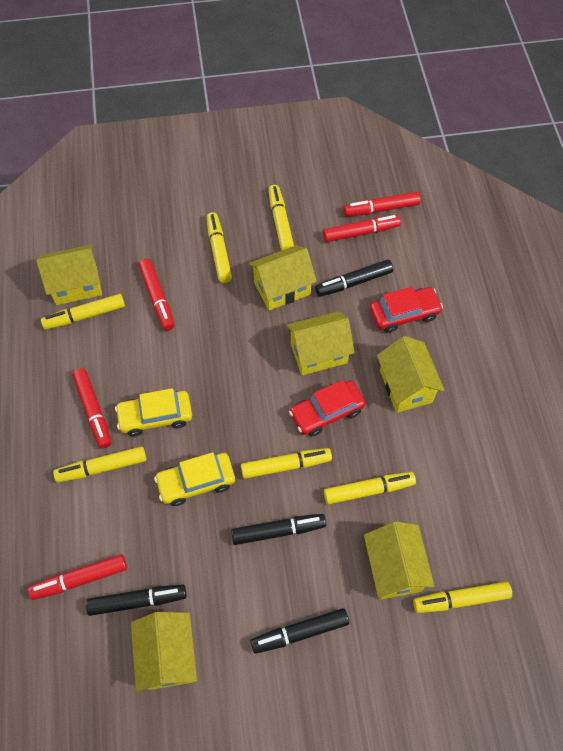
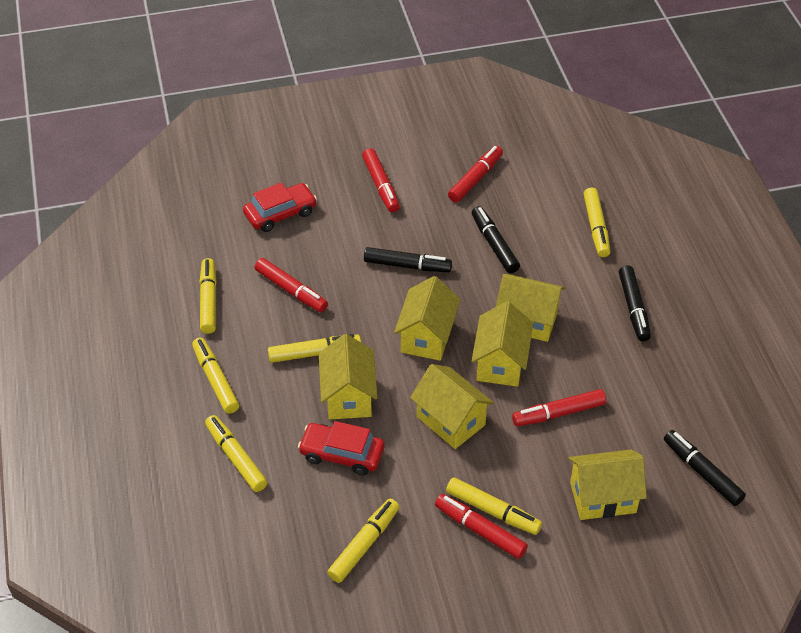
yellow car: 2 -> 0

